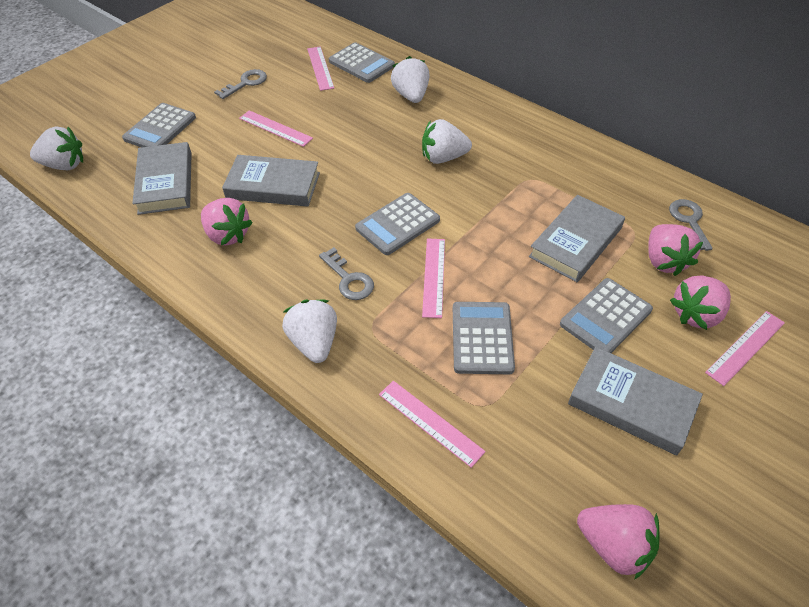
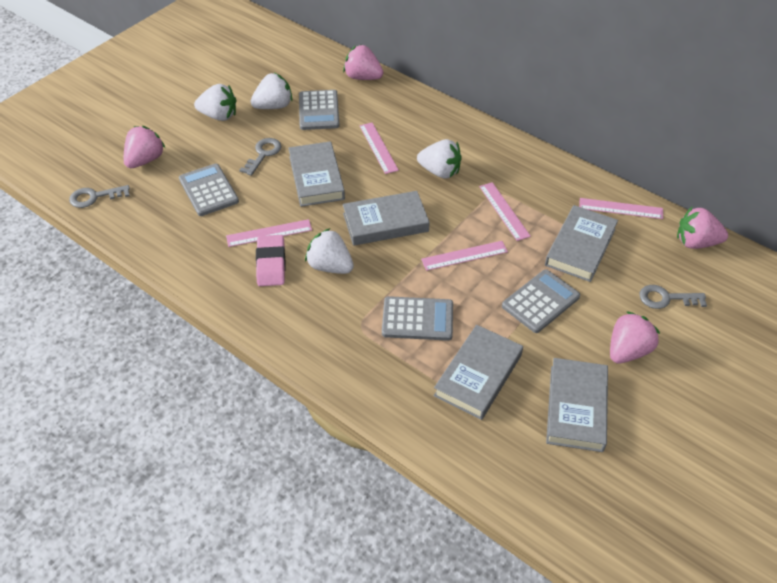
grey book: 4 -> 5
grey calculator: 5 -> 4
pink eraser: 0 -> 1

